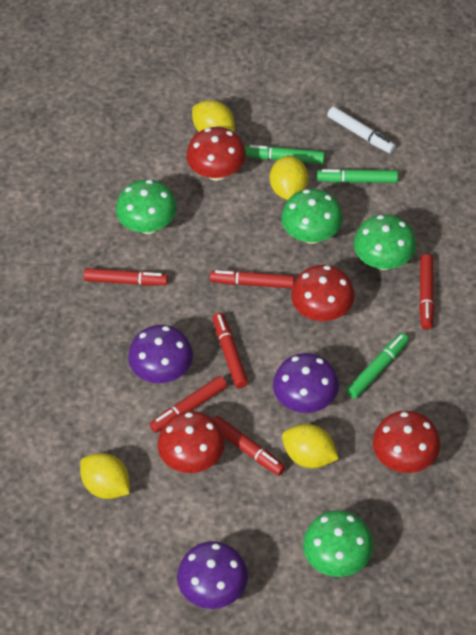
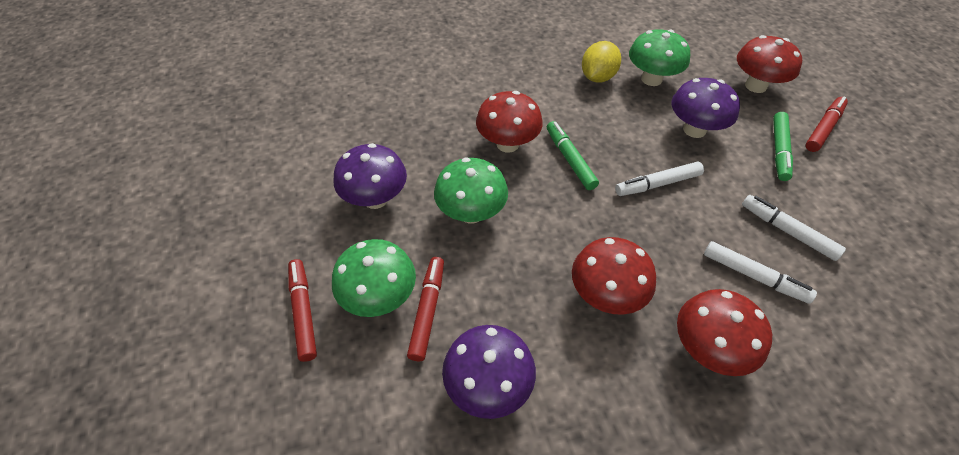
green marker: 3 -> 2
green mushroom: 4 -> 3
red marker: 6 -> 3
white marker: 1 -> 3
yellow lemon: 4 -> 1

